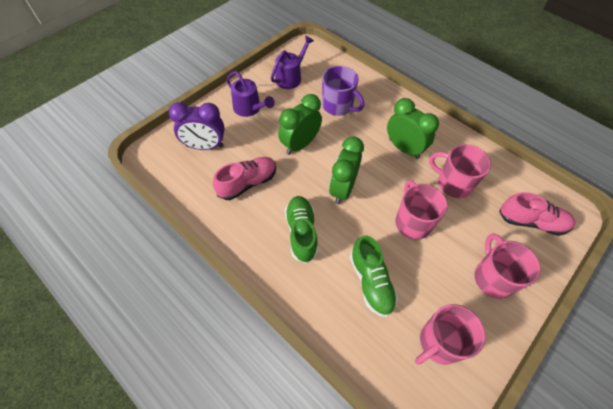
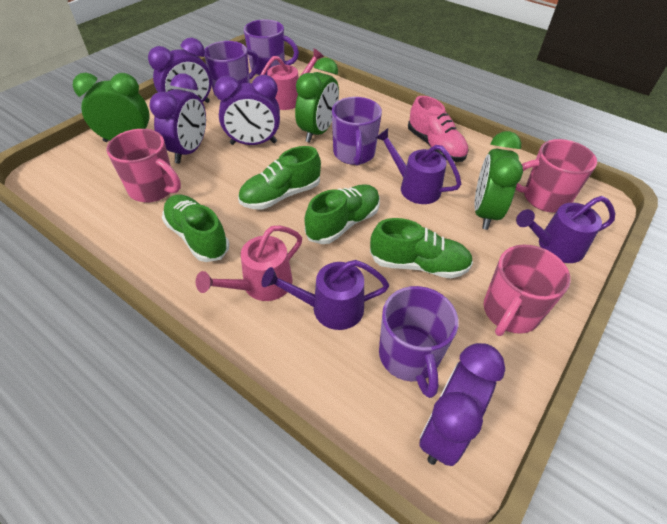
green shoe: 2 -> 4
pink mug: 4 -> 3
pink shoe: 2 -> 1
pink watering can: 0 -> 2
purple clock: 1 -> 4
purple mug: 1 -> 4
purple watering can: 2 -> 3

